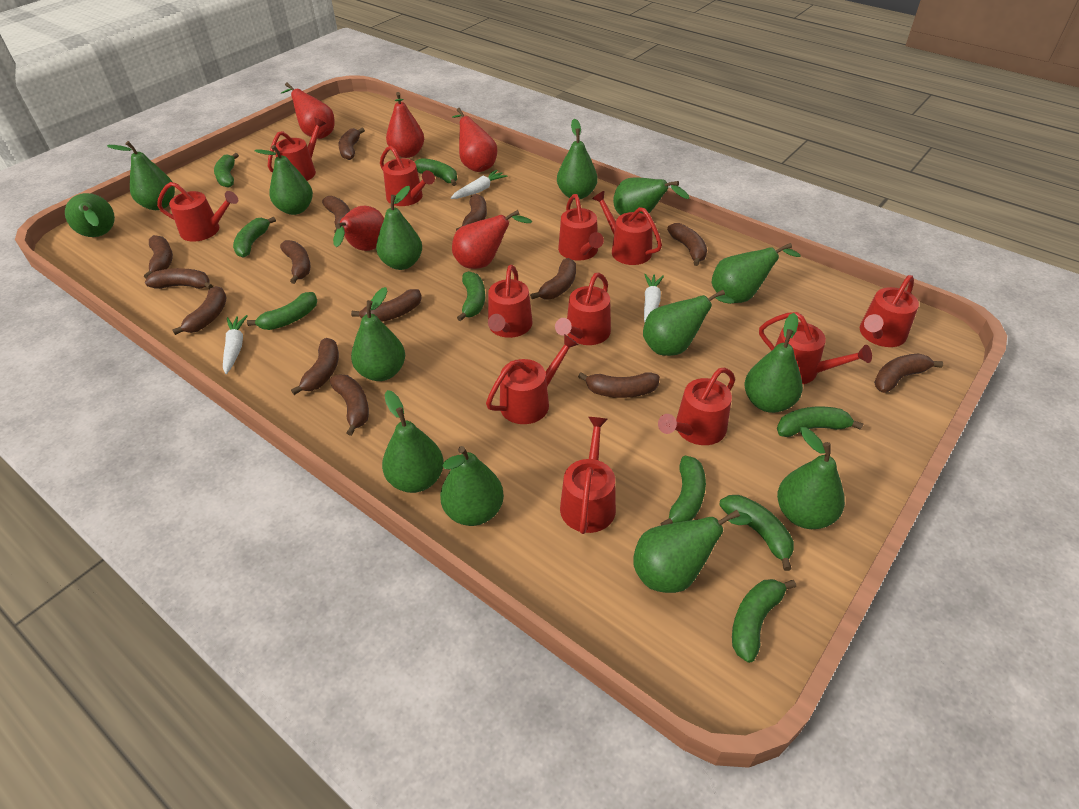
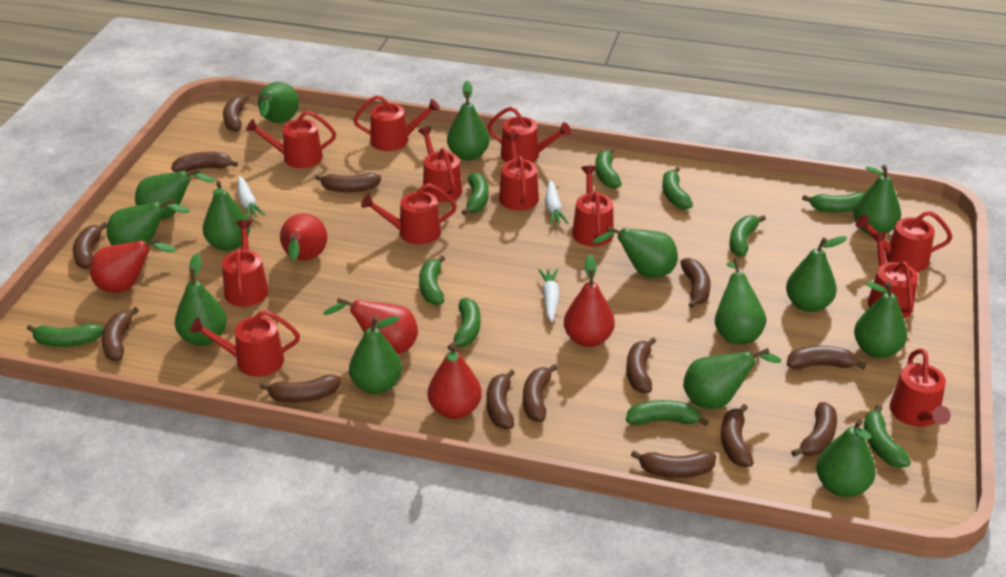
green banana: 9 -> 10

